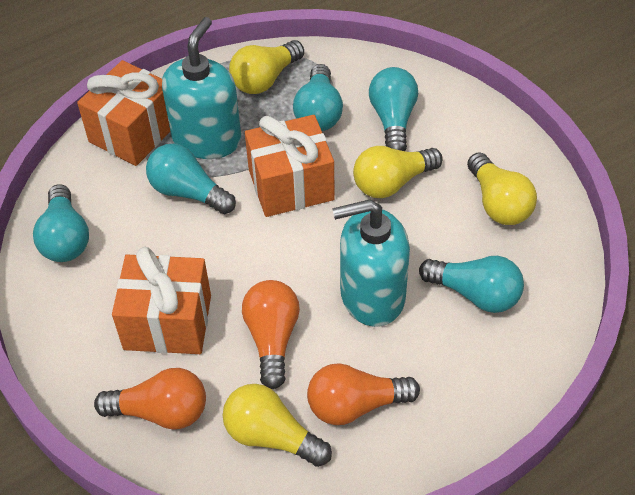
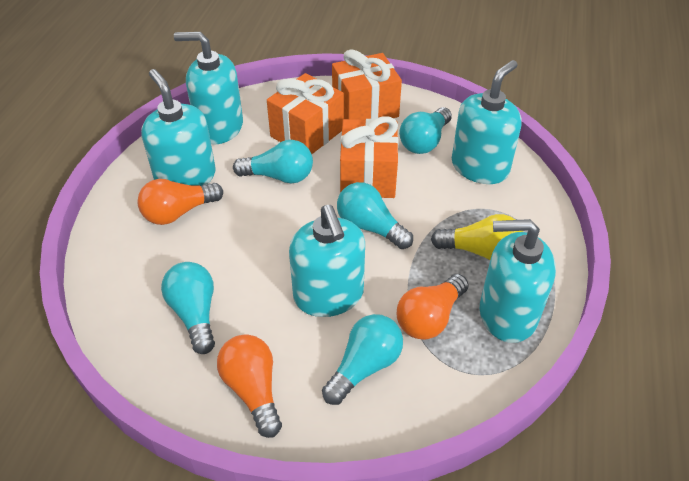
turquoise soap dispenser: 2 -> 5
yellow light bulb: 4 -> 1

